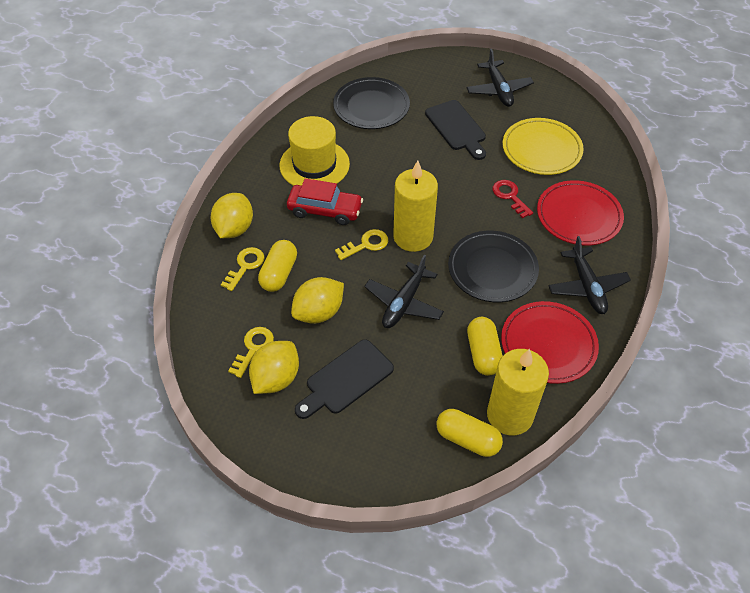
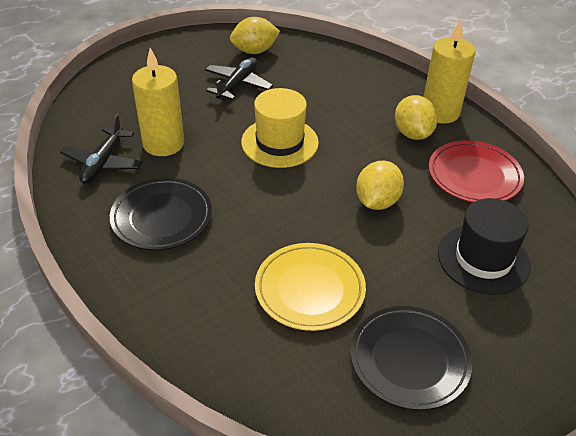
black cutting board: 2 -> 0
black hat: 0 -> 1
black plane: 3 -> 2
red car: 1 -> 0
red key: 1 -> 0
red plate: 2 -> 1
yellow capsule: 3 -> 0
yellow key: 3 -> 0

